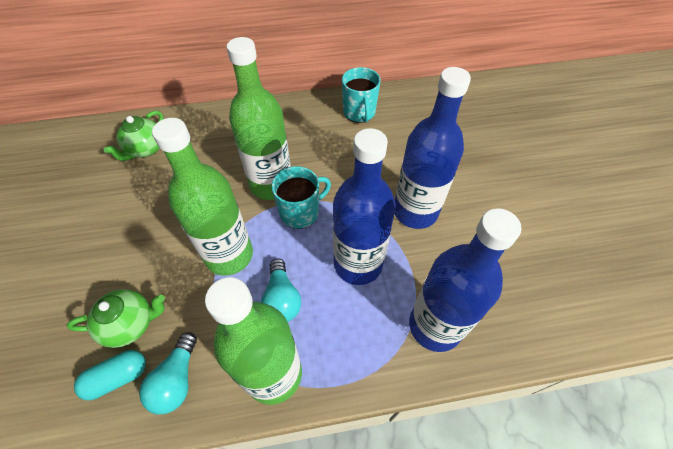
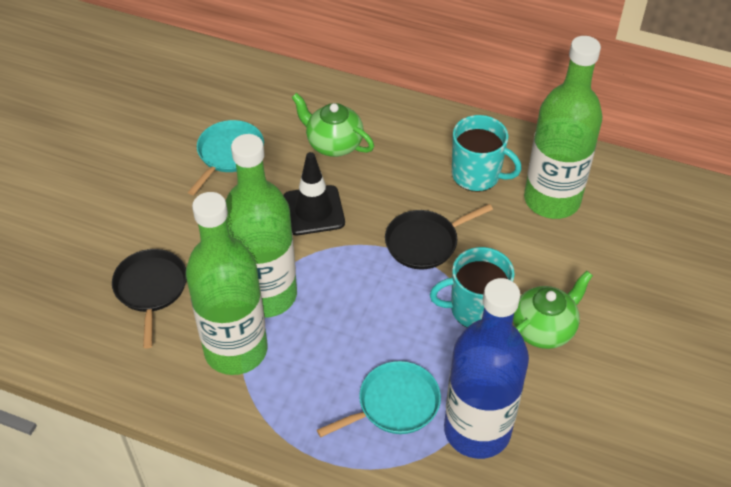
black pan: 0 -> 2
black traffic cone: 0 -> 1
blue bottle: 3 -> 1
turquoise capsule: 1 -> 0
turquoise light bulb: 2 -> 0
turquoise pan: 0 -> 2

